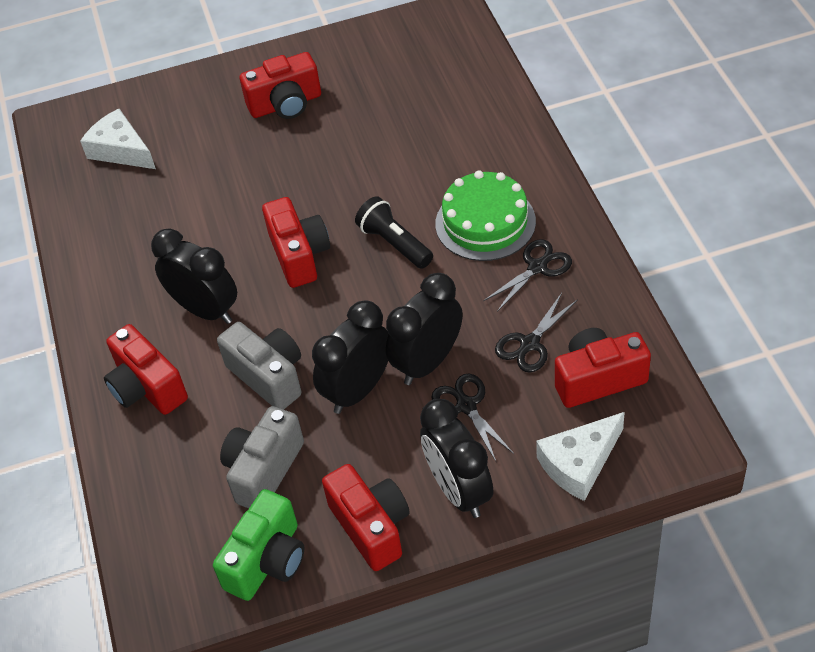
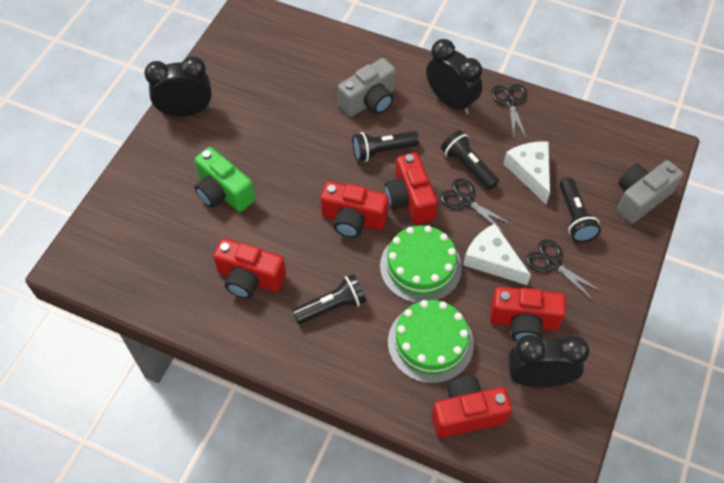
black clock: 4 -> 3
black flashlight: 1 -> 4
green cake: 1 -> 2

